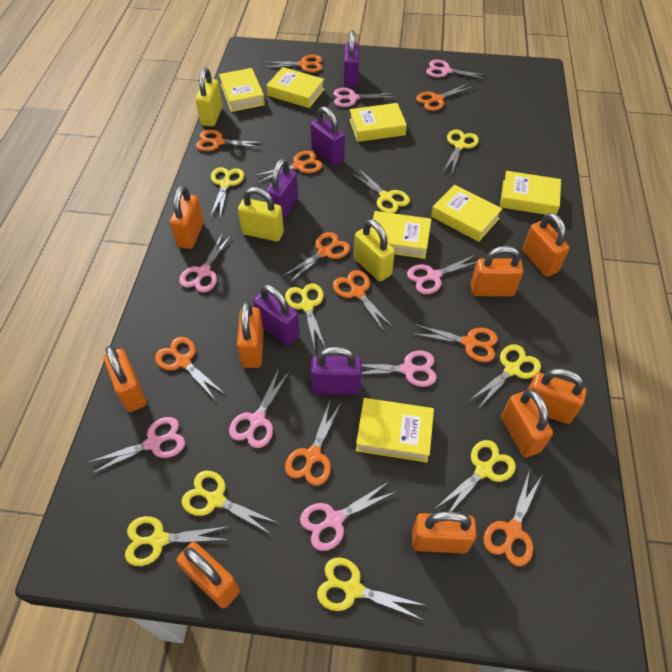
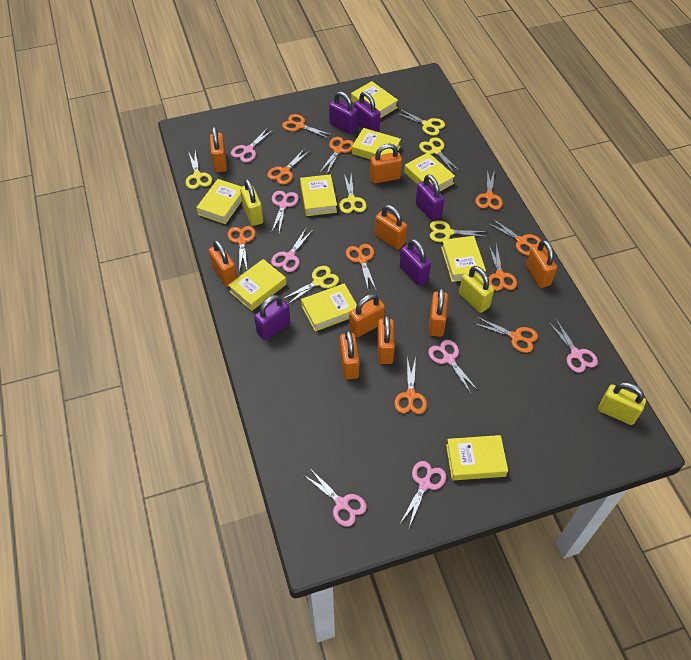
pink scissors: 8 -> 7
yellow book: 7 -> 9
yellow scissors: 9 -> 6

